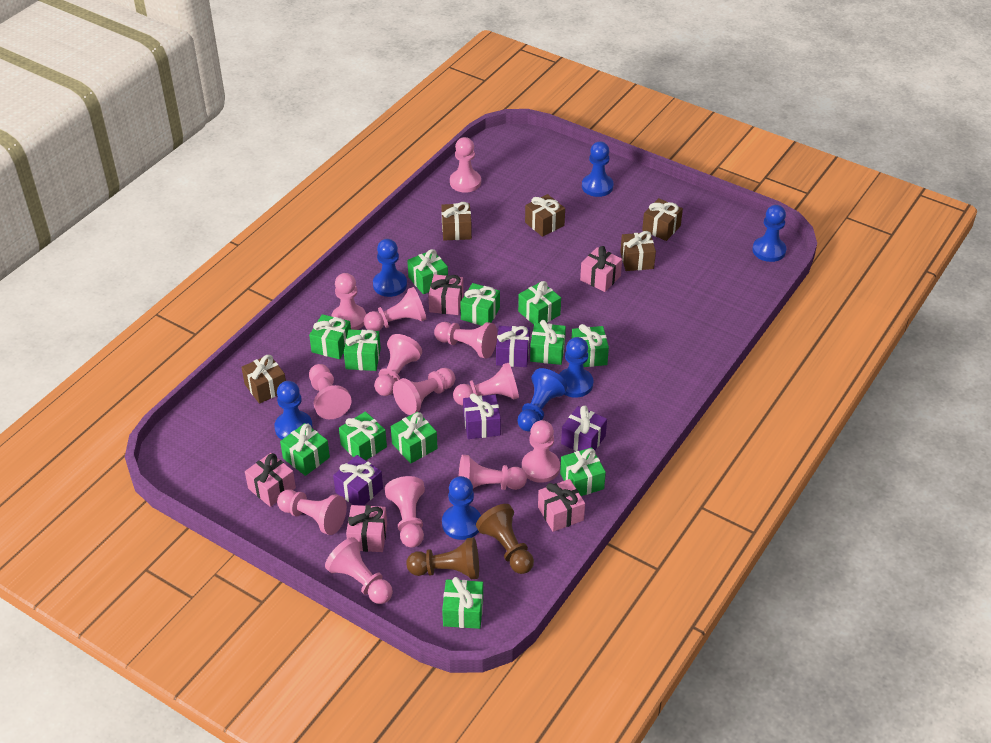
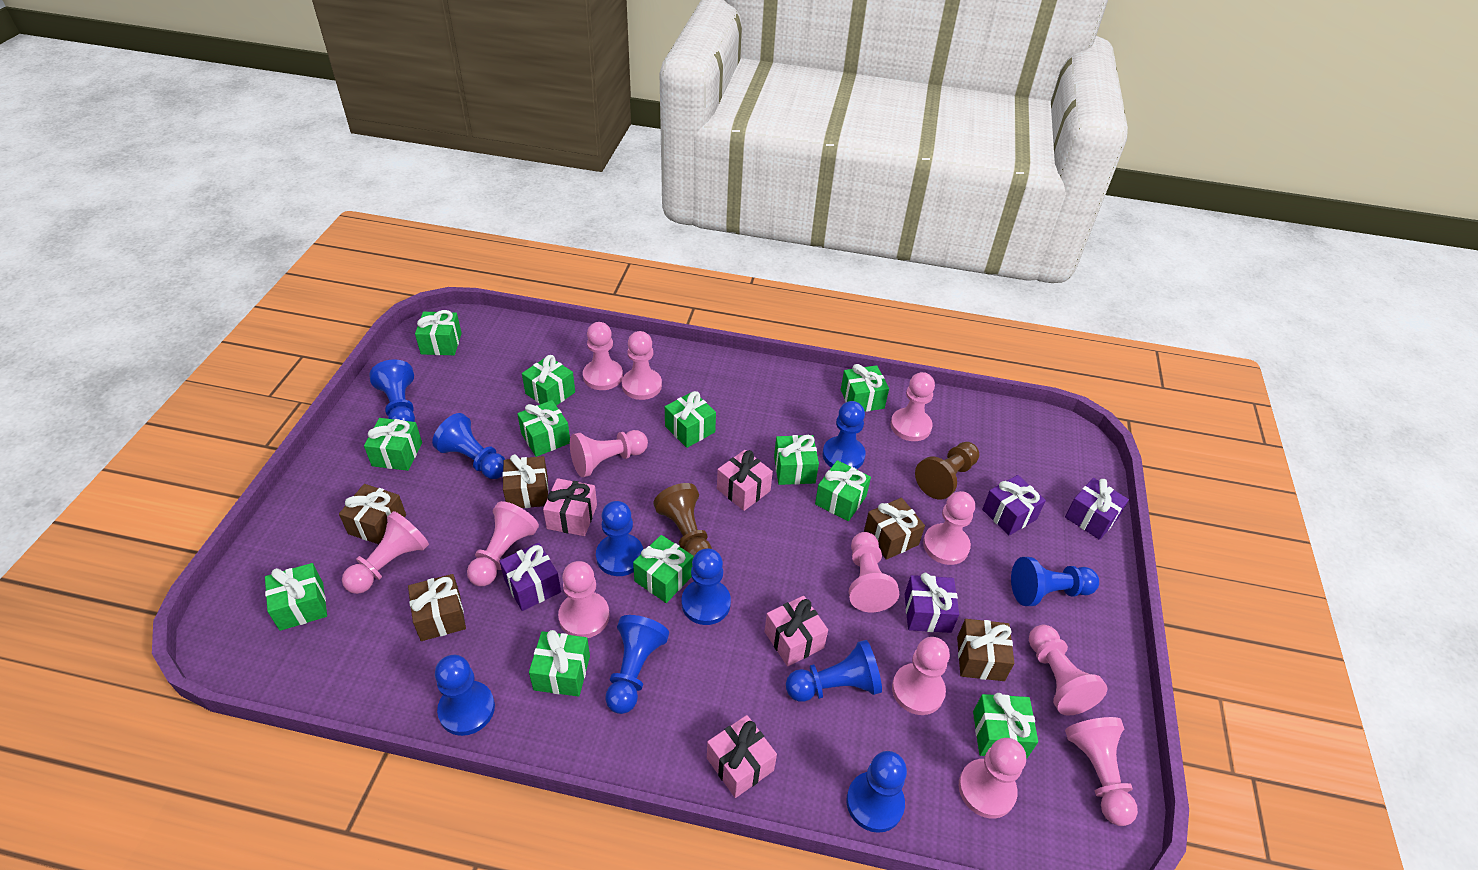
blue pawn: 7 -> 10
pink gift: 5 -> 4

